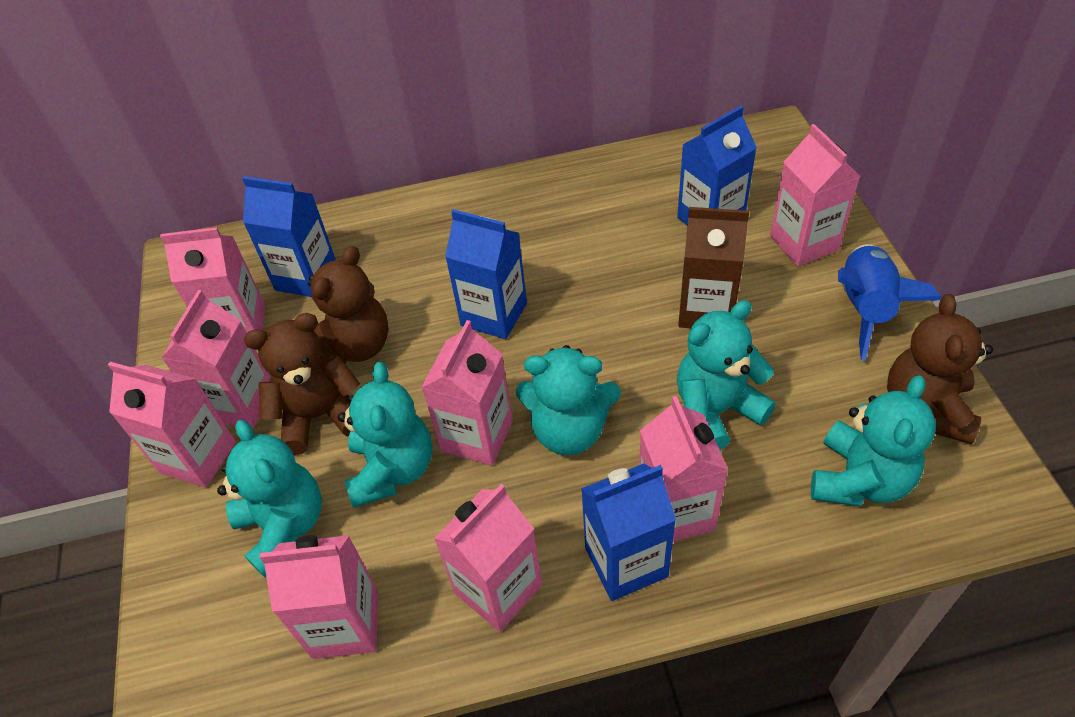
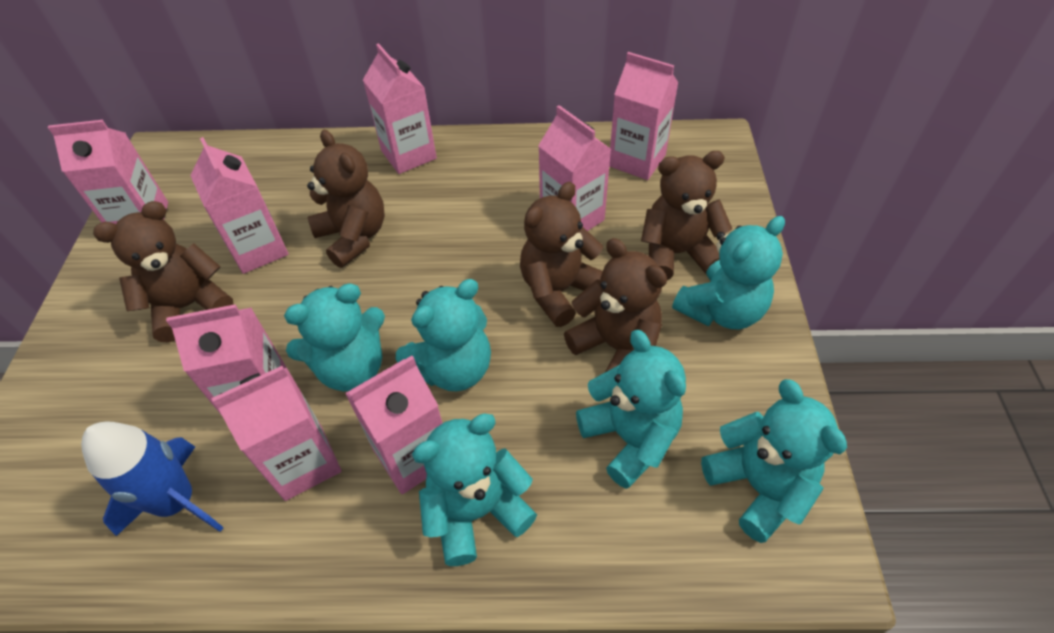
blue carton: 4 -> 0
brown carton: 1 -> 0
brown teddy bear: 3 -> 5
turquoise teddy bear: 5 -> 6

